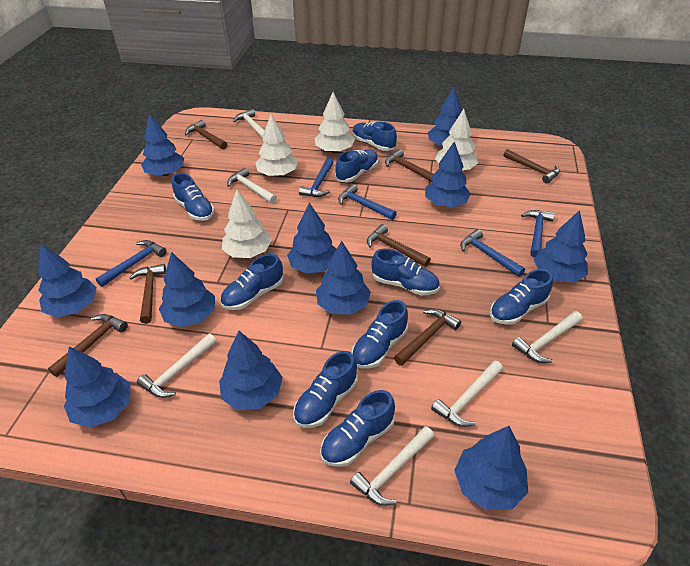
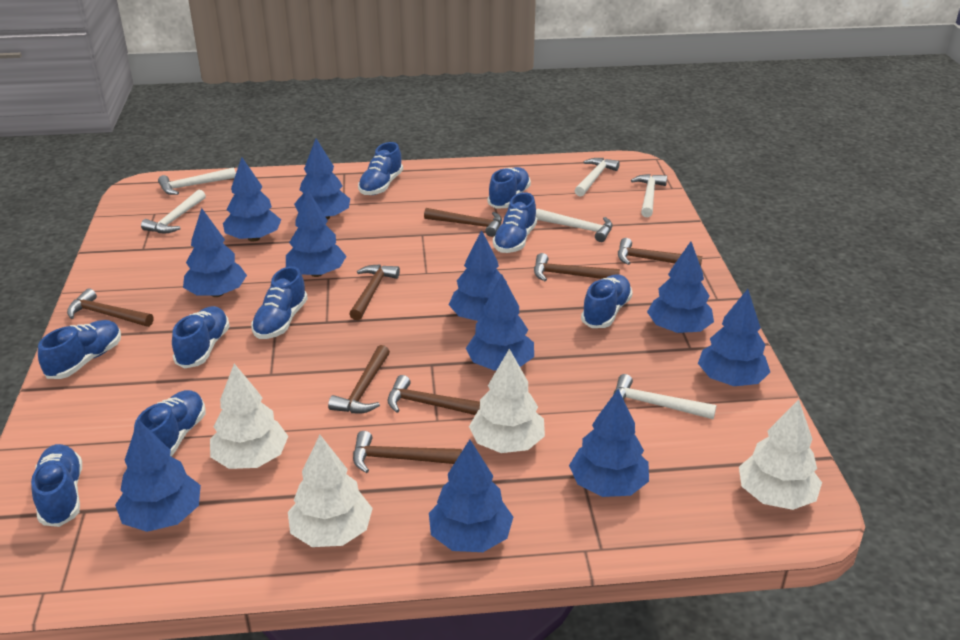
blue hammer: 5 -> 0
brown hammer: 7 -> 8

